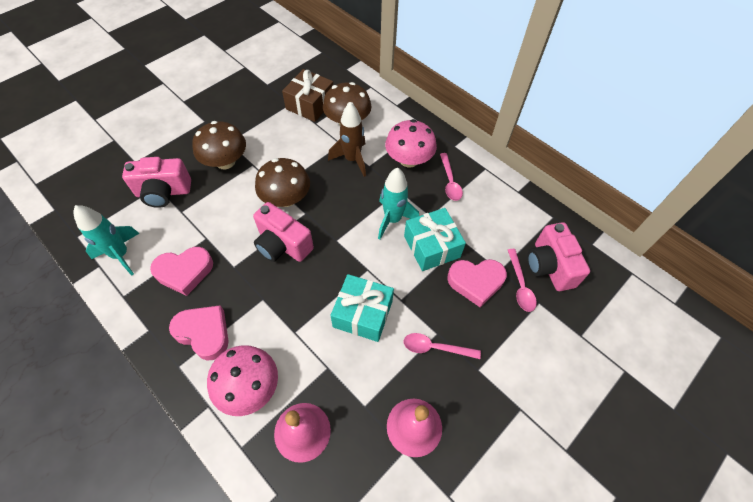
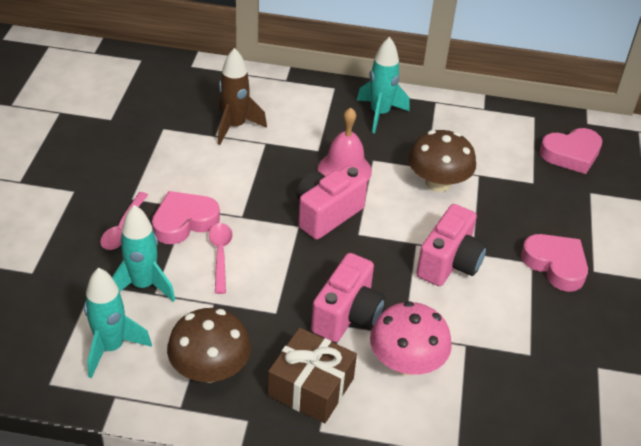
brown mushroom: 3 -> 2
pink bell: 2 -> 1
pink mushroom: 2 -> 1
pink spoon: 3 -> 2
turquoise gift: 2 -> 0
turquoise rocket: 2 -> 3

